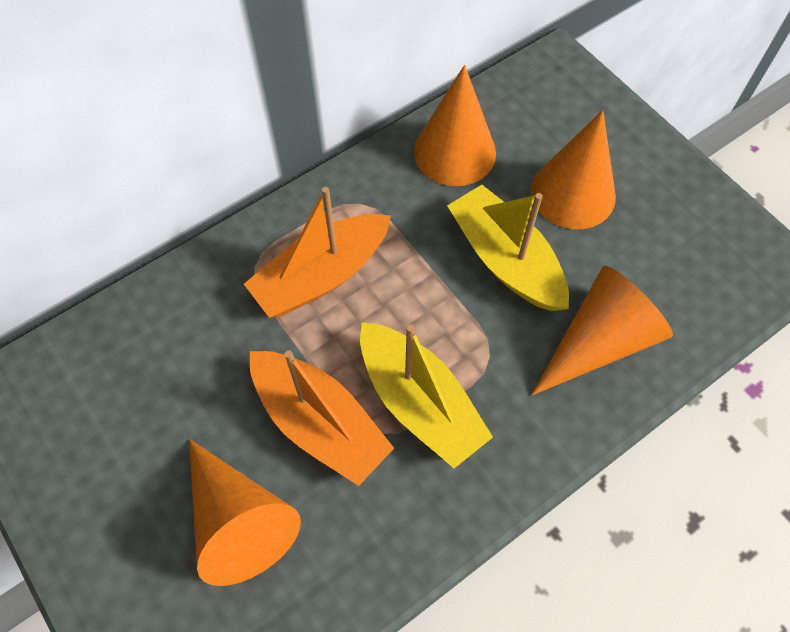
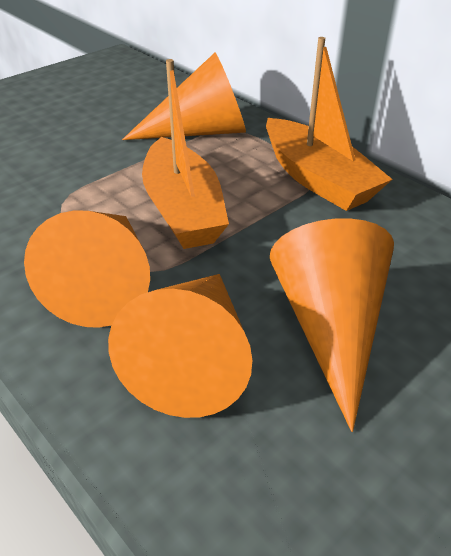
yellow boat: 2 -> 0

